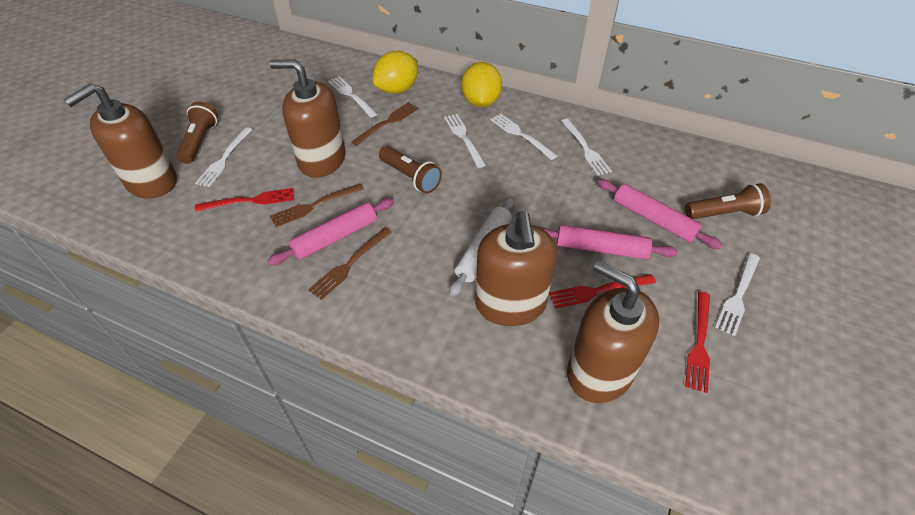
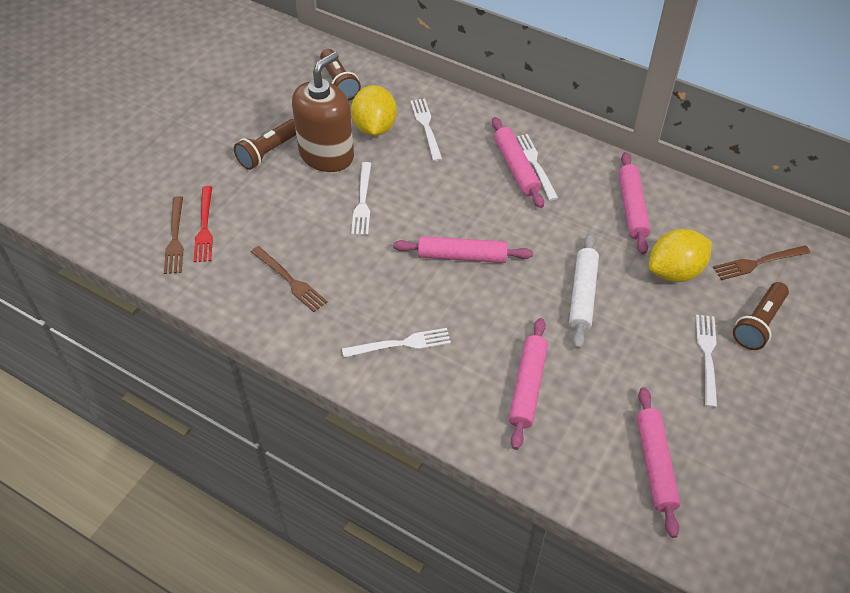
brown soap dispenser: 4 -> 1
pink rolling pin: 3 -> 5
red fork: 3 -> 1
white fork: 6 -> 5

